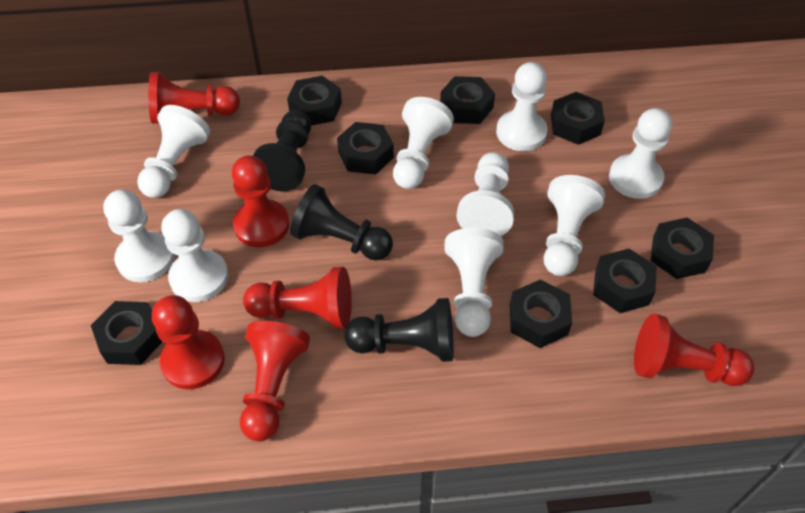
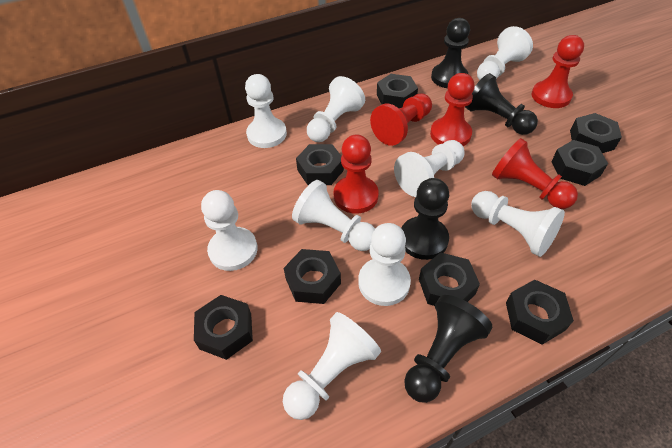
black pawn: 3 -> 4
red pawn: 6 -> 5

